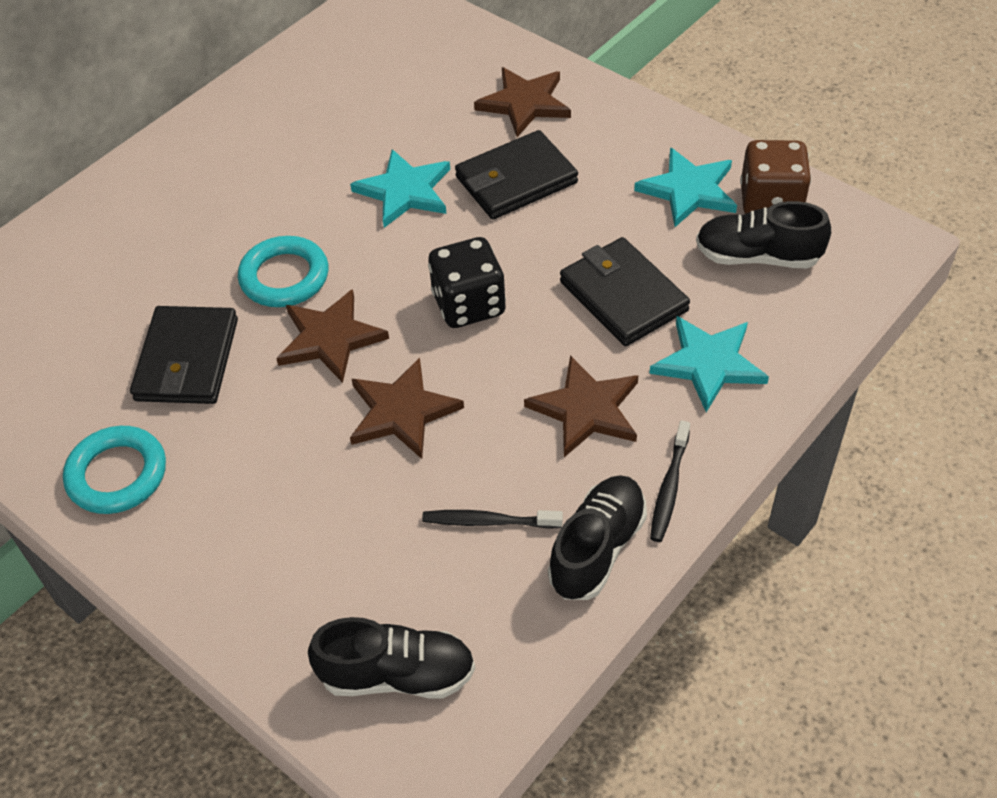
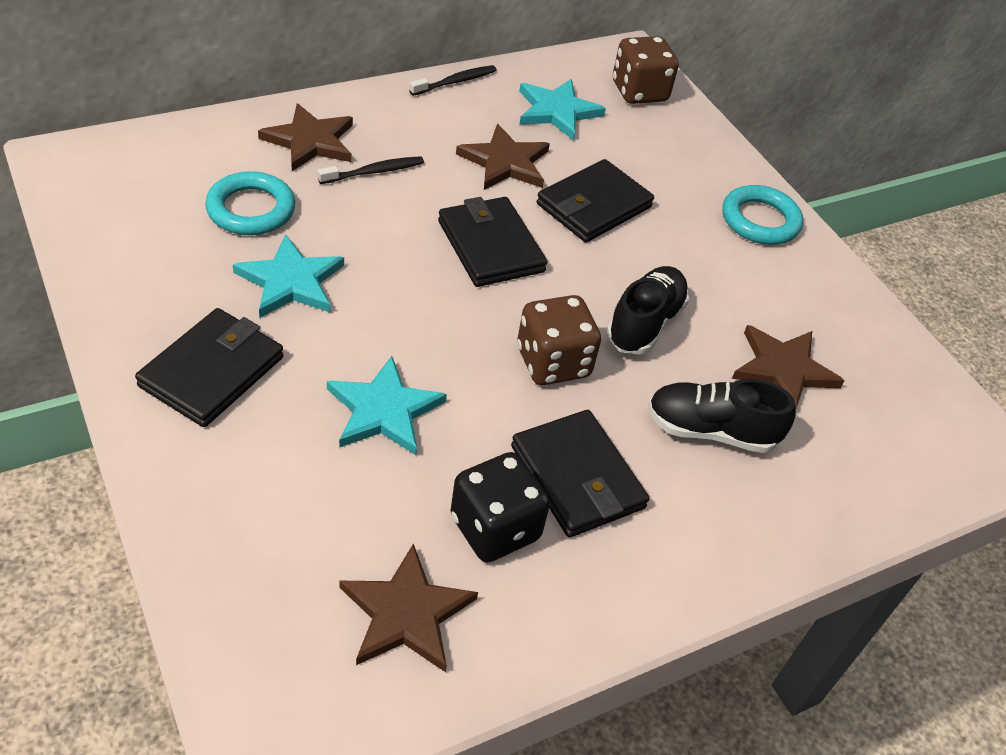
black shoe: 3 -> 2
black wallet: 3 -> 4
brown dice: 1 -> 2

